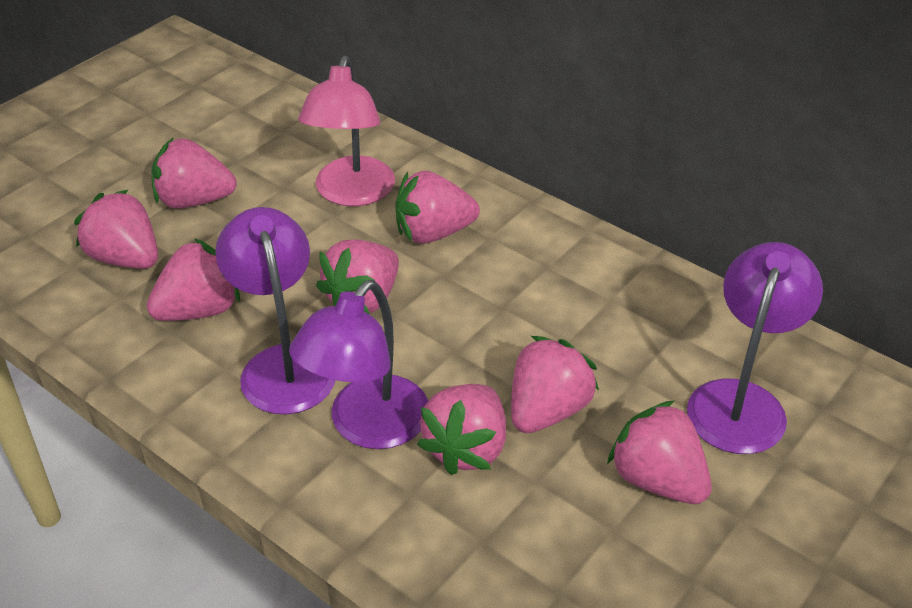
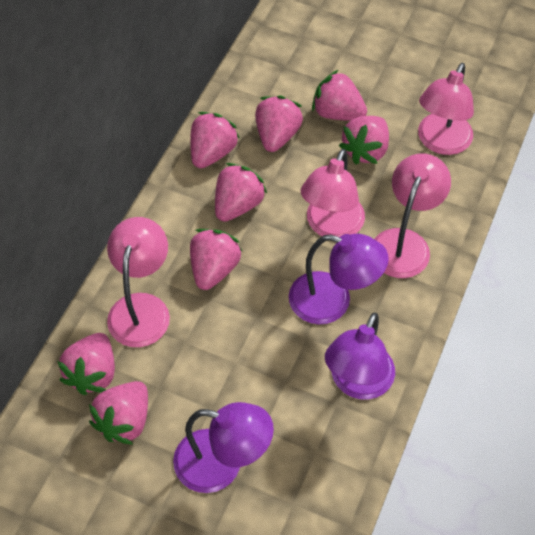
pink lamp: 1 -> 4

